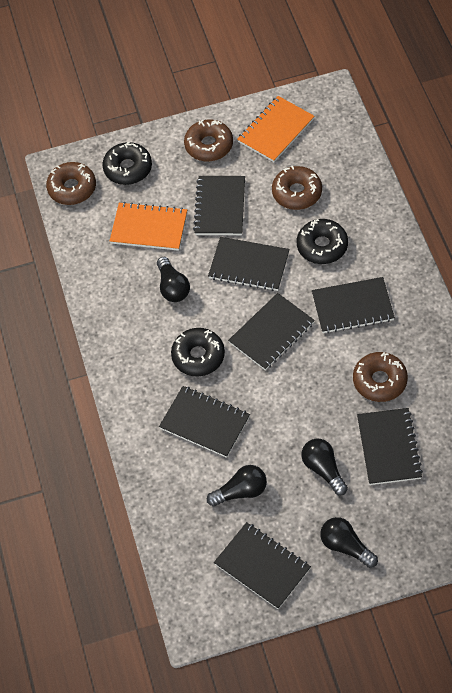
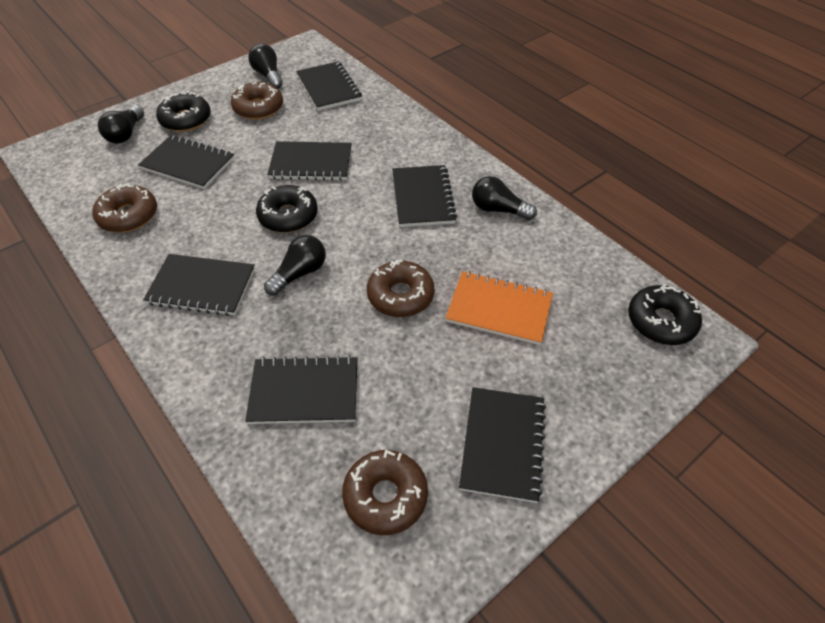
orange notebook: 2 -> 1

